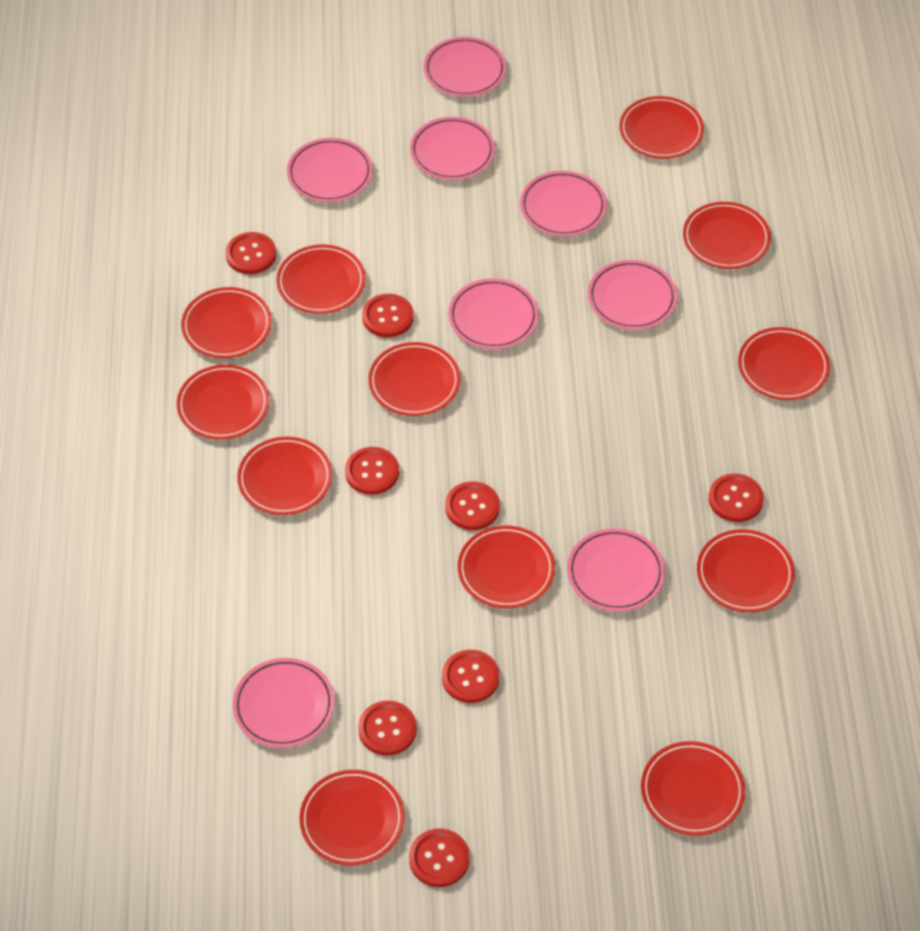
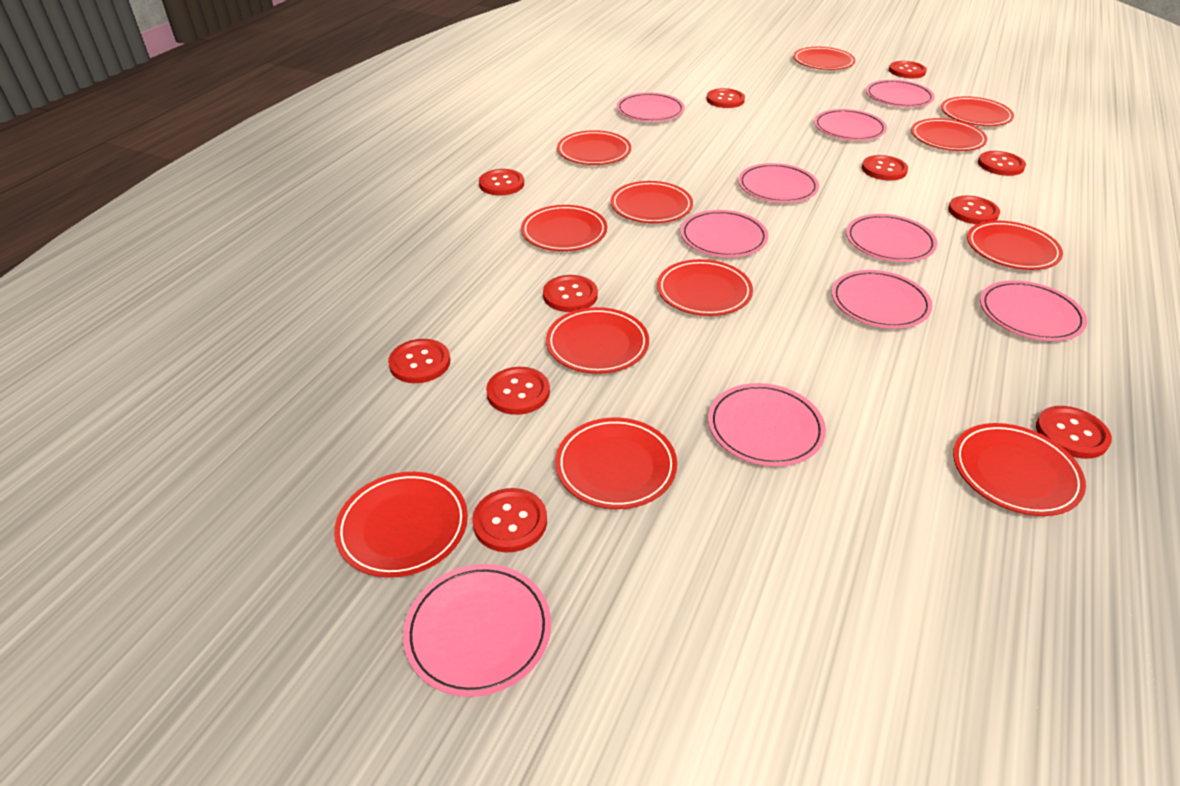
pink plate: 8 -> 10
red button: 8 -> 11

